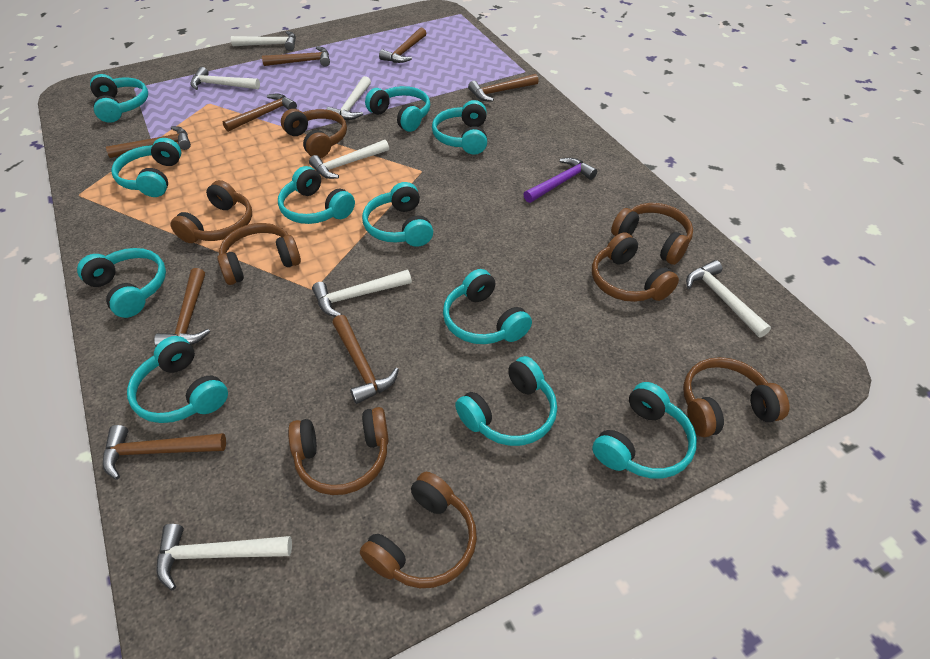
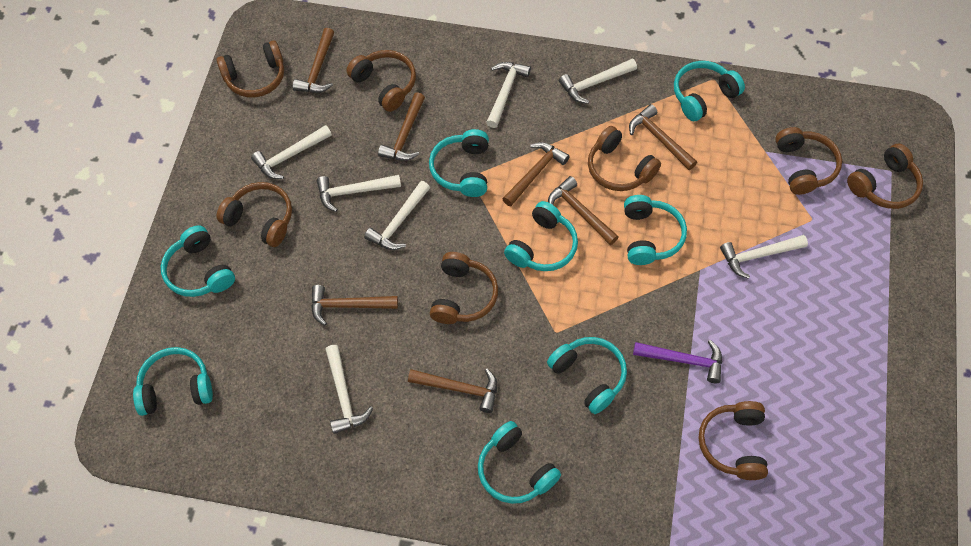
brown hammer: 8 -> 7
turquoise headphones: 11 -> 8

